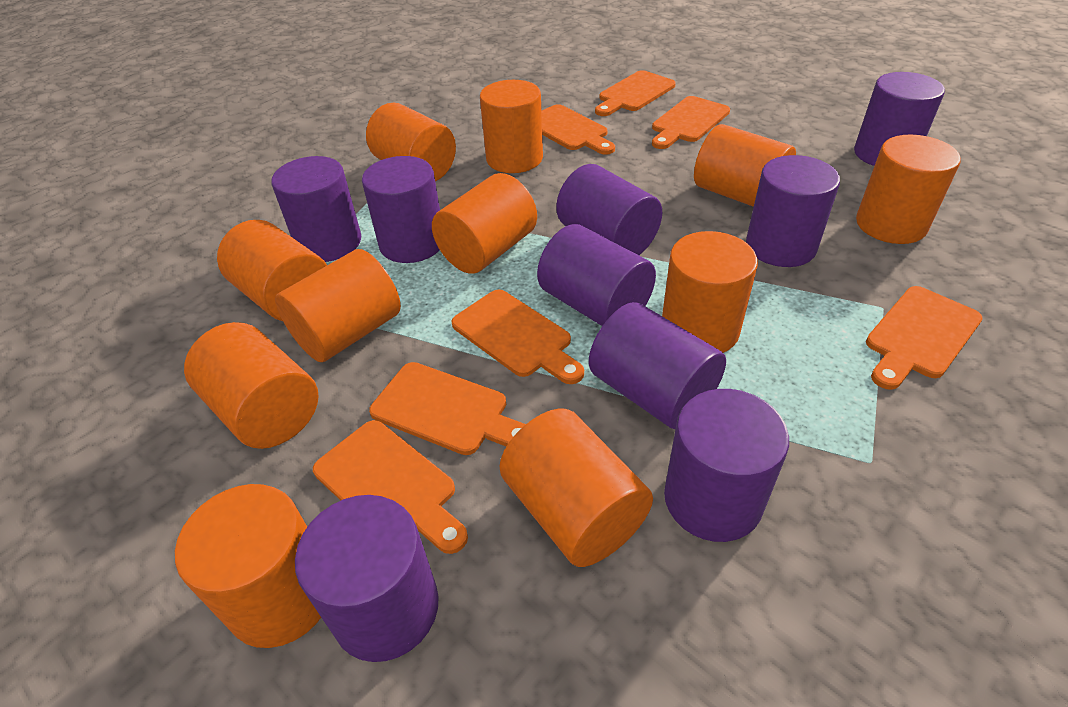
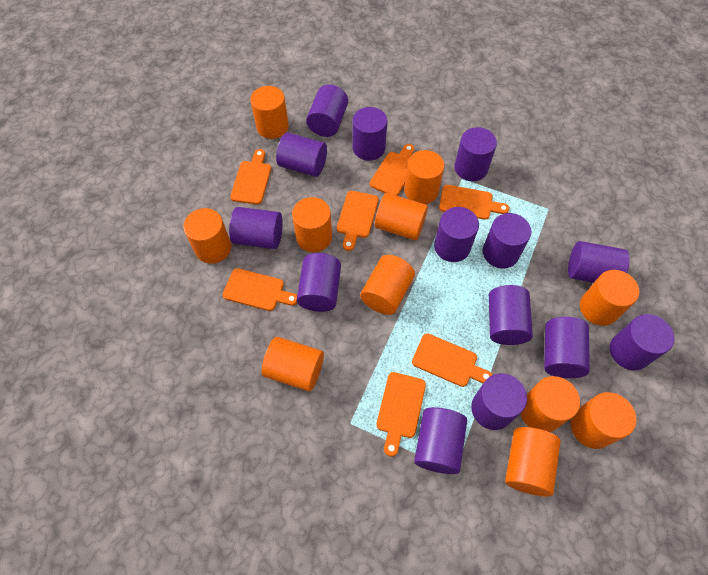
purple cylinder: 9 -> 14

